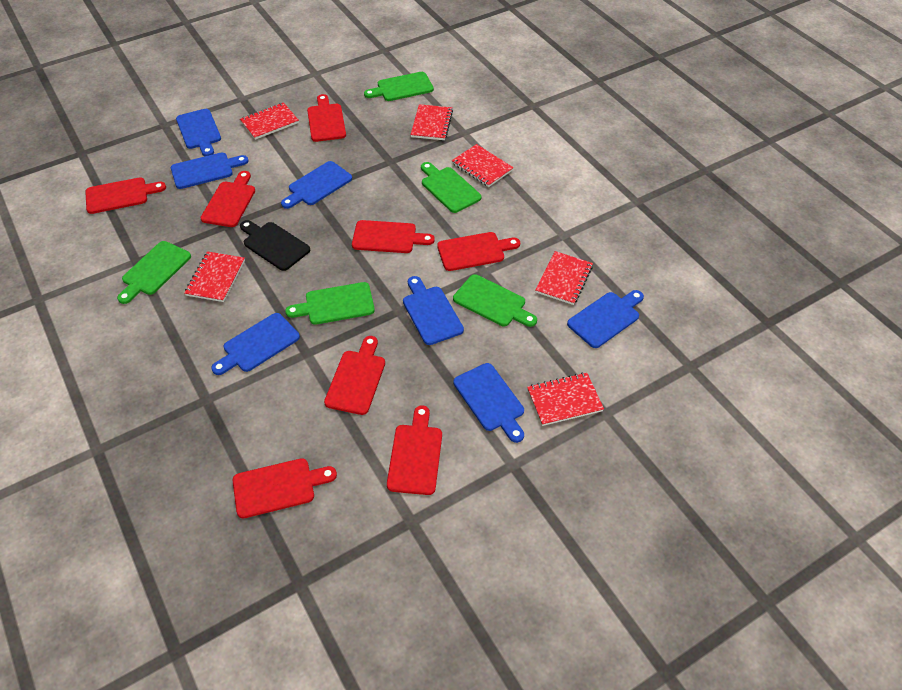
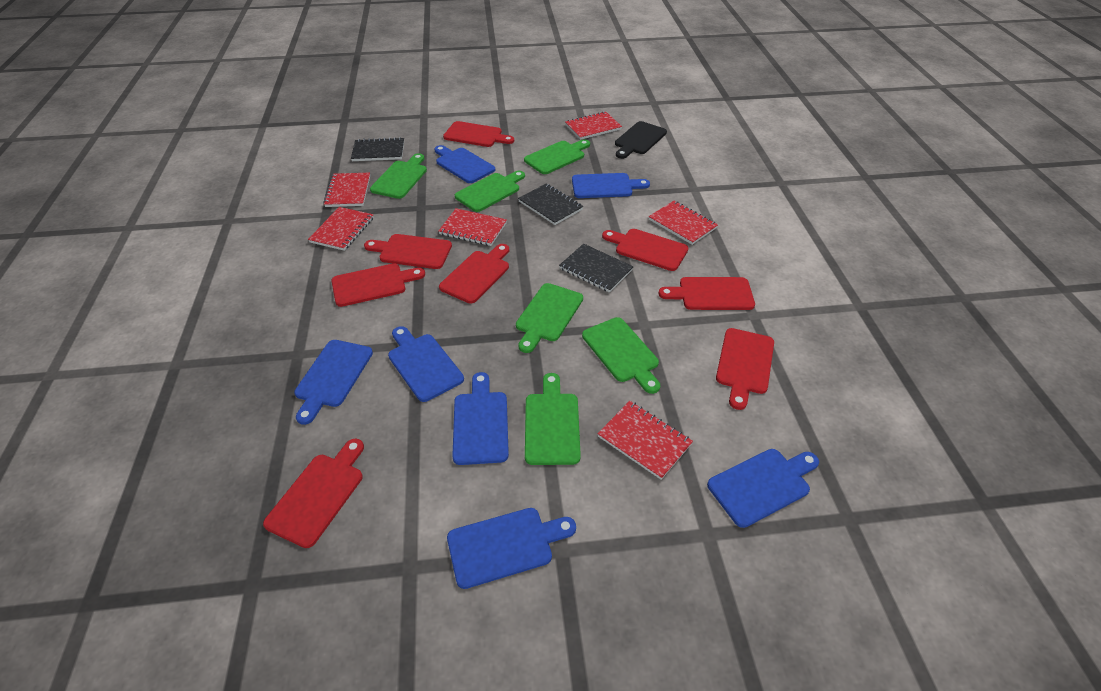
black notebook: 0 -> 3
green cutting board: 5 -> 6

